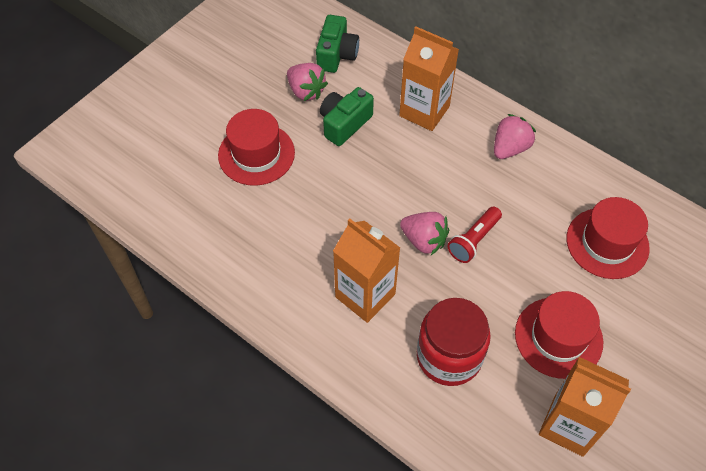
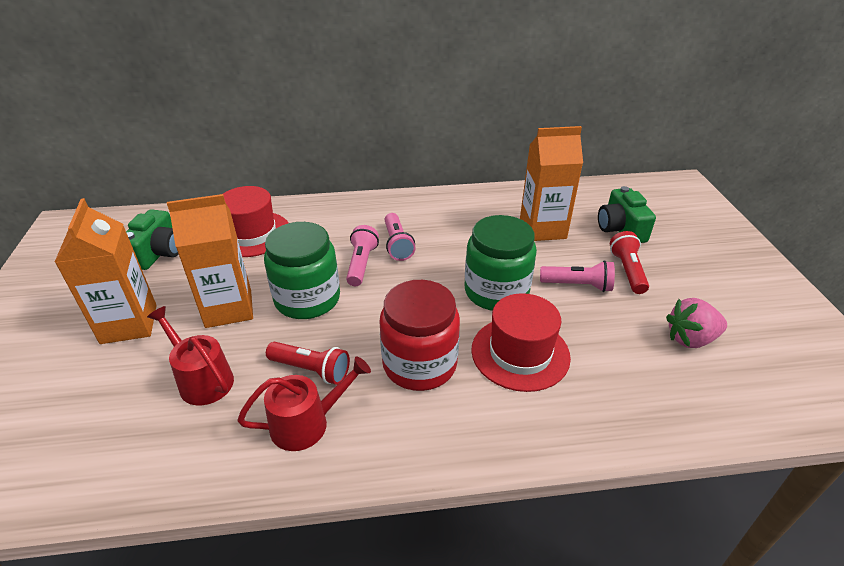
green jar: 0 -> 2
pink flashlight: 0 -> 3
pink strawberry: 3 -> 1
red flashlight: 1 -> 2
red hat: 3 -> 2
red watering can: 0 -> 2

